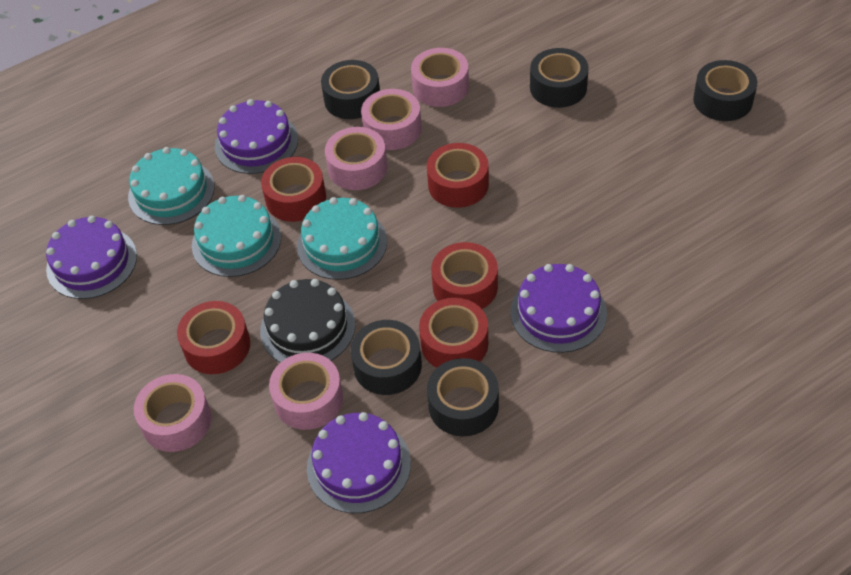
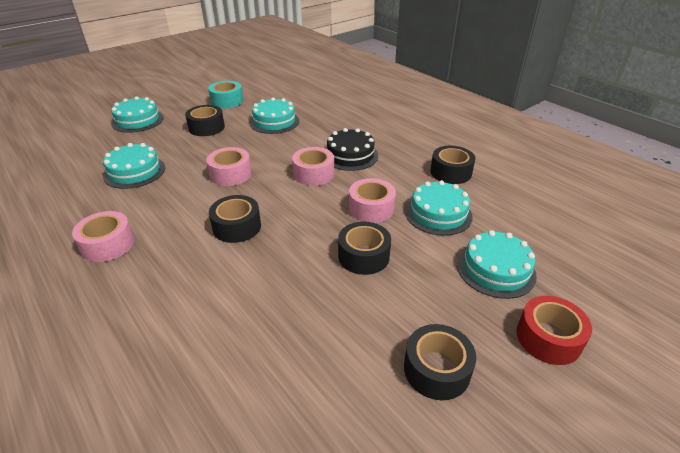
pink tape: 5 -> 4
purple cake: 4 -> 0
red tape: 5 -> 1
turquoise cake: 3 -> 5
turquoise tape: 0 -> 1

